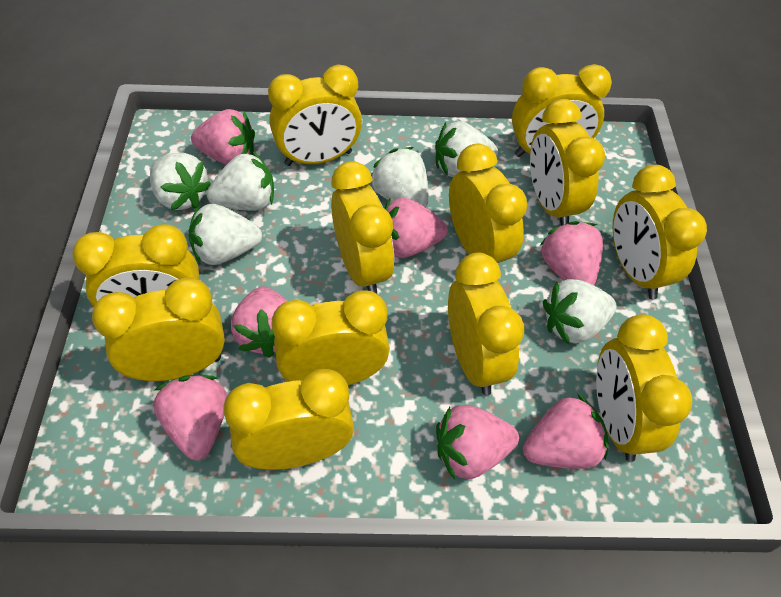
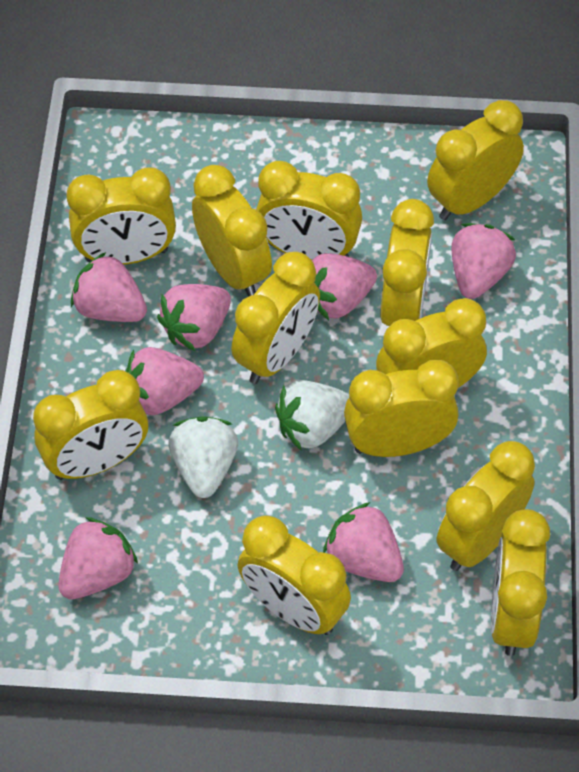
white strawberry: 6 -> 2

